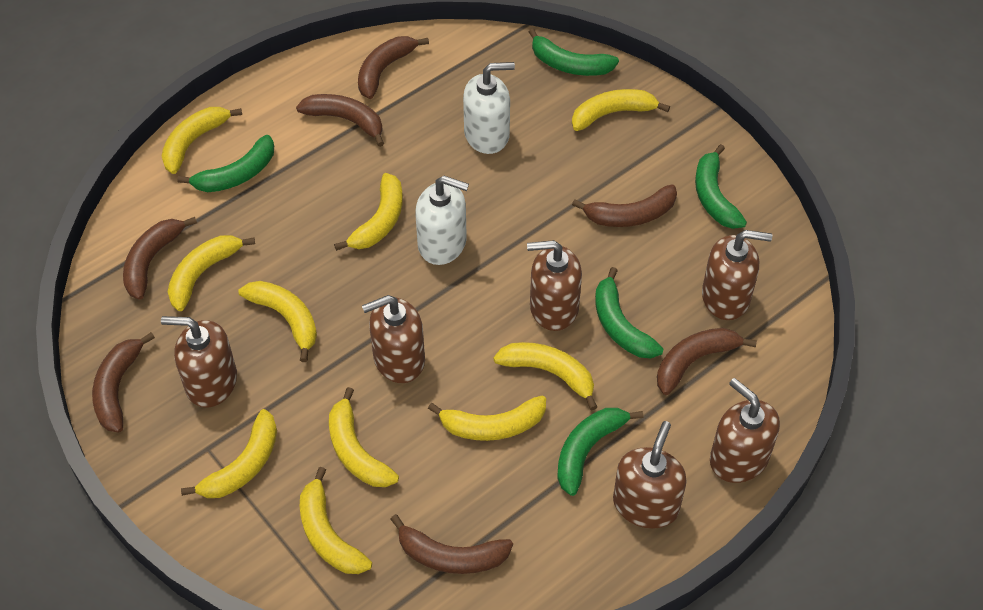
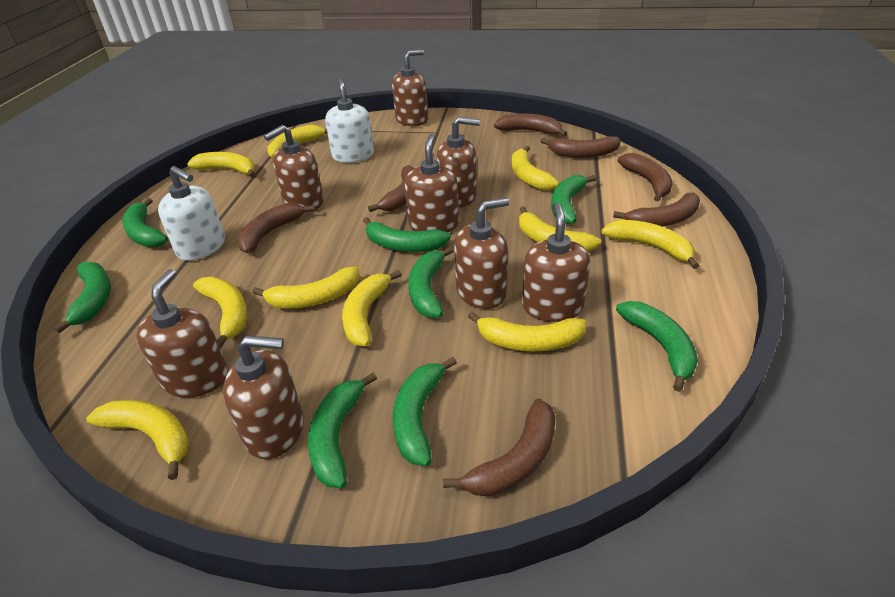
brown soap dispenser: 6 -> 8
green banana: 5 -> 8

